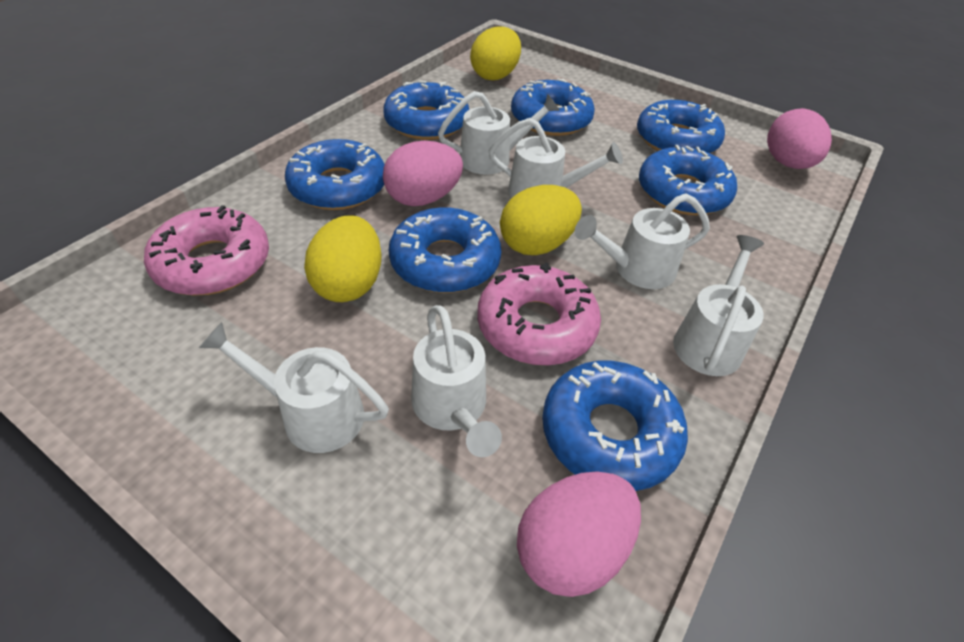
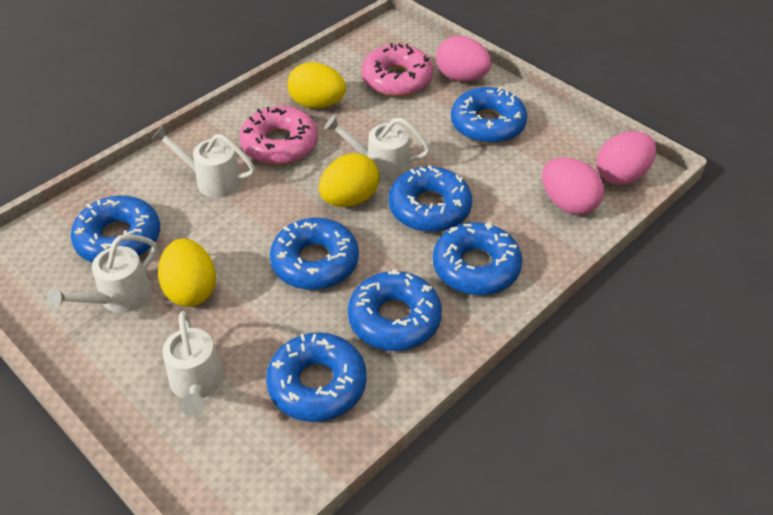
white watering can: 6 -> 4

